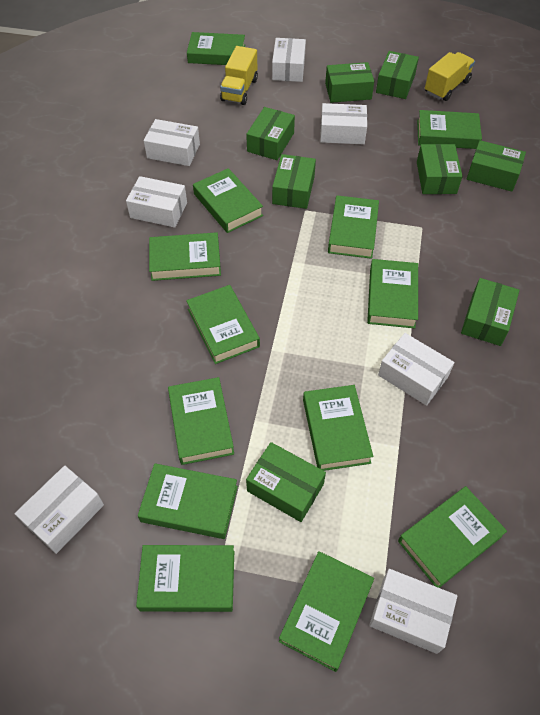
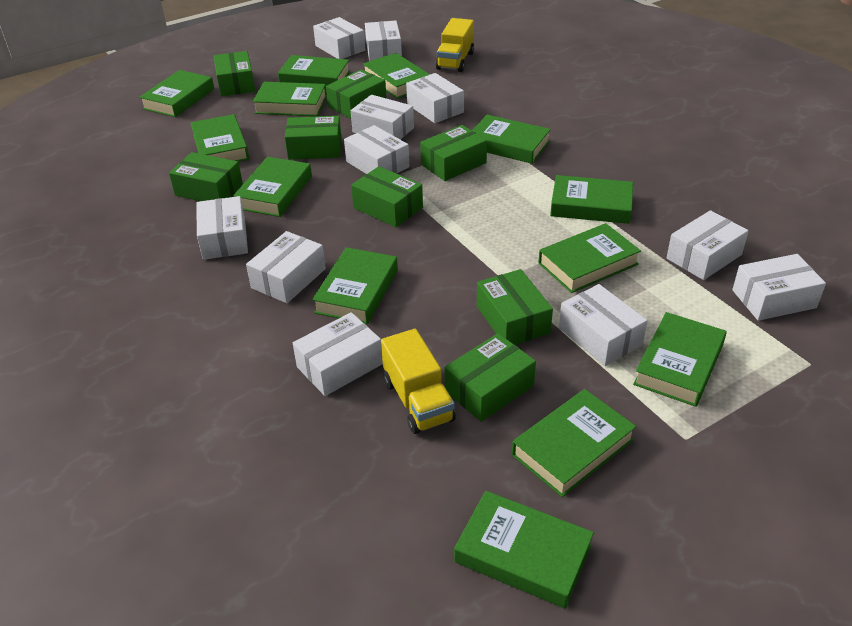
white box: 7 -> 11

